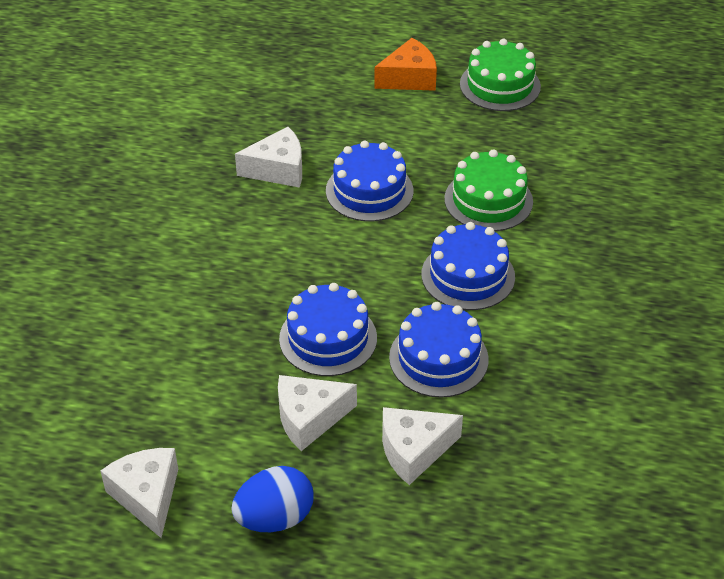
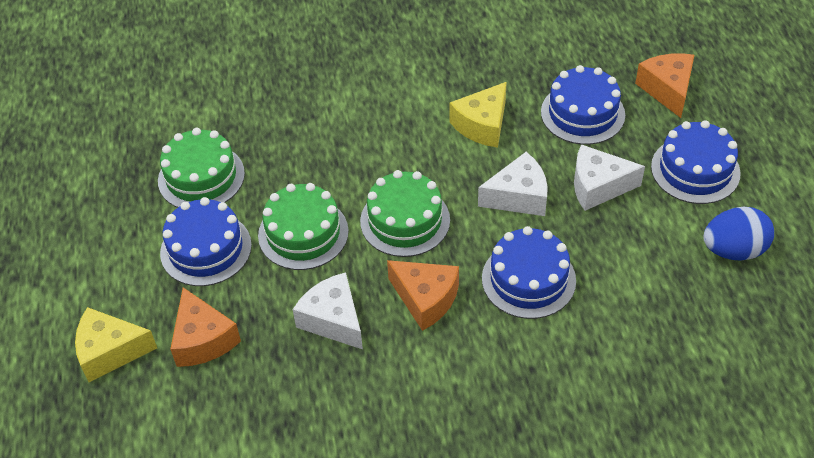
green cake: 2 -> 3
orange cheese: 1 -> 3
white cheese: 4 -> 3
yellow cheese: 0 -> 2

